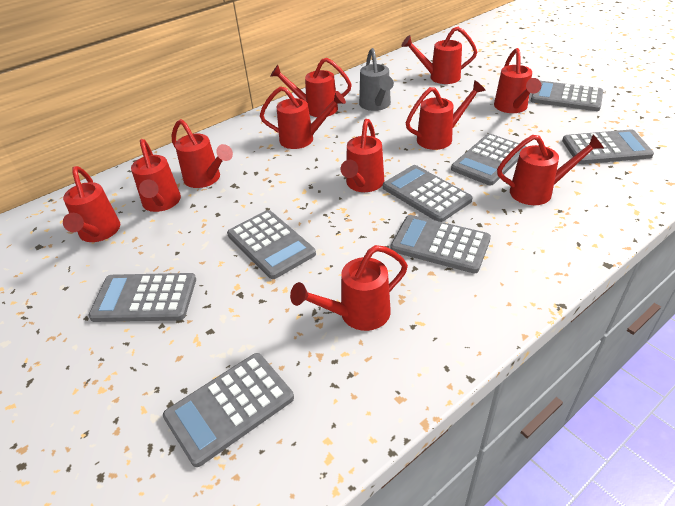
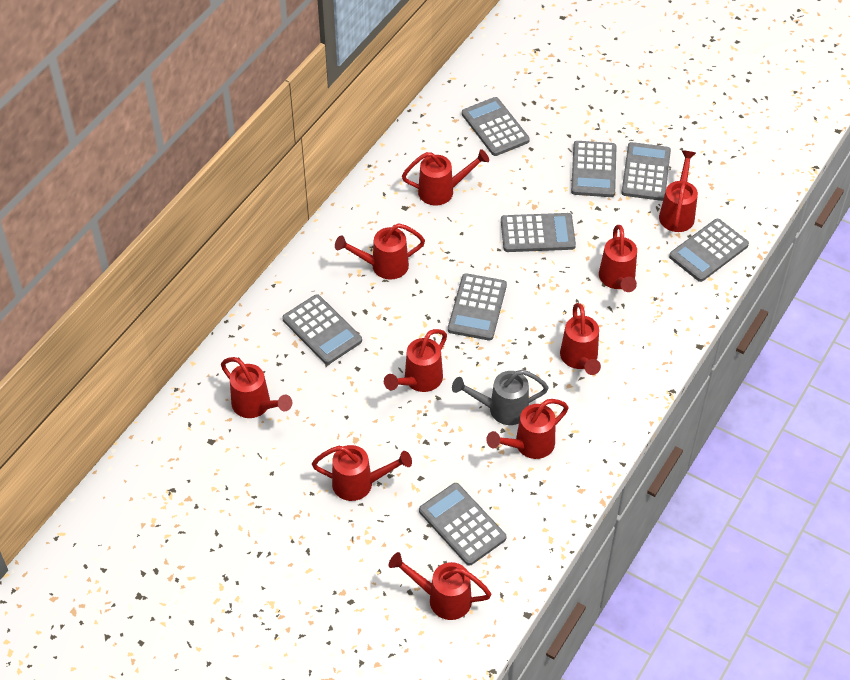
red watering can: 11 -> 10

